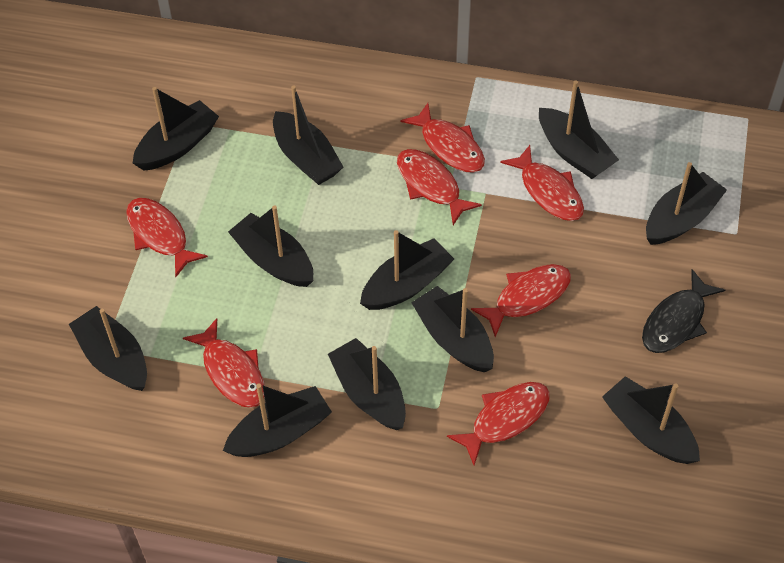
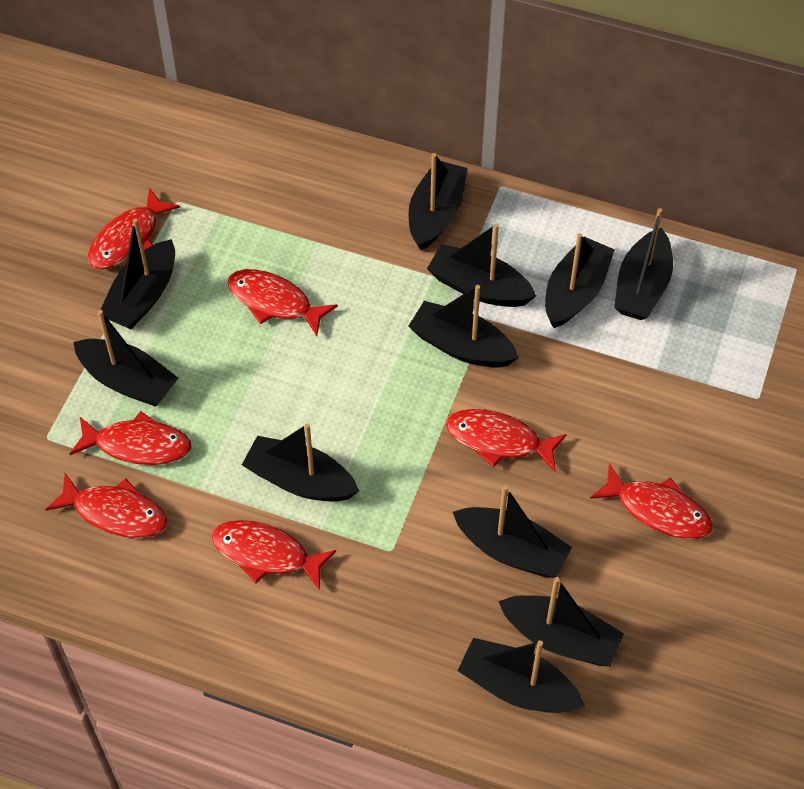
black fish: 1 -> 0

